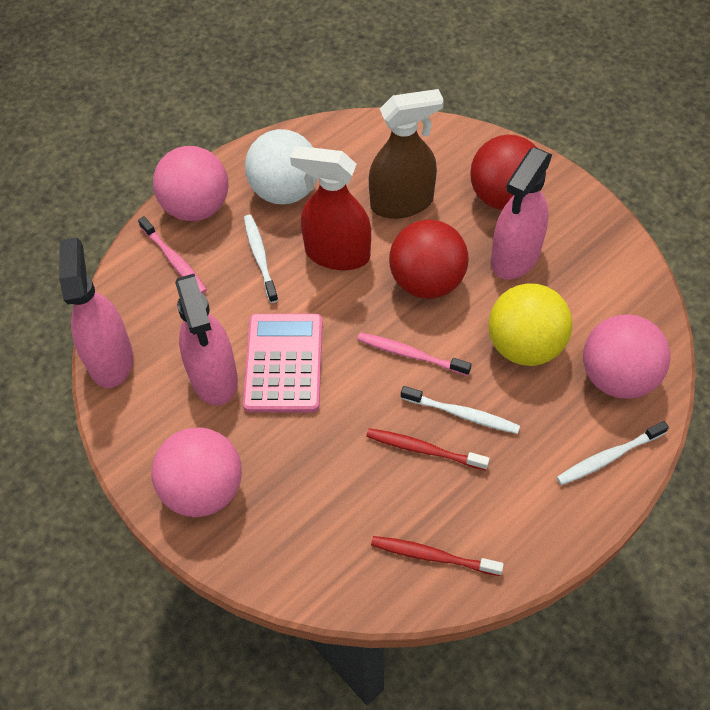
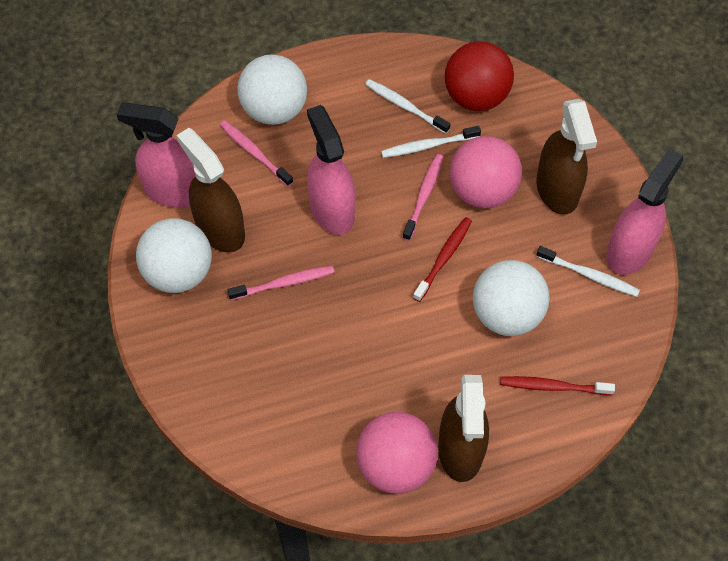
brown spray bottle: 1 -> 3
pink ball: 3 -> 2
pink calculator: 1 -> 0
pink toothbrush: 2 -> 3
red ball: 2 -> 1
red spray bottle: 1 -> 0
white ball: 1 -> 3
yellow ball: 1 -> 0

